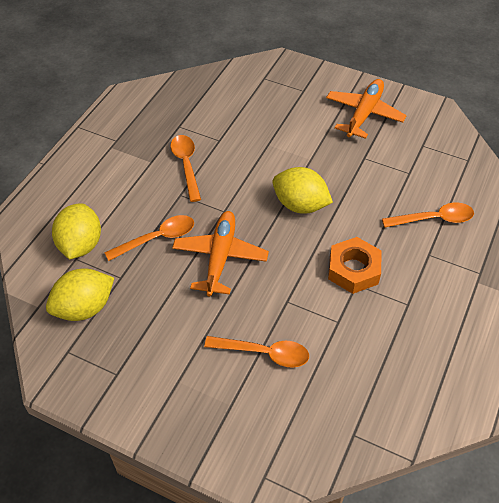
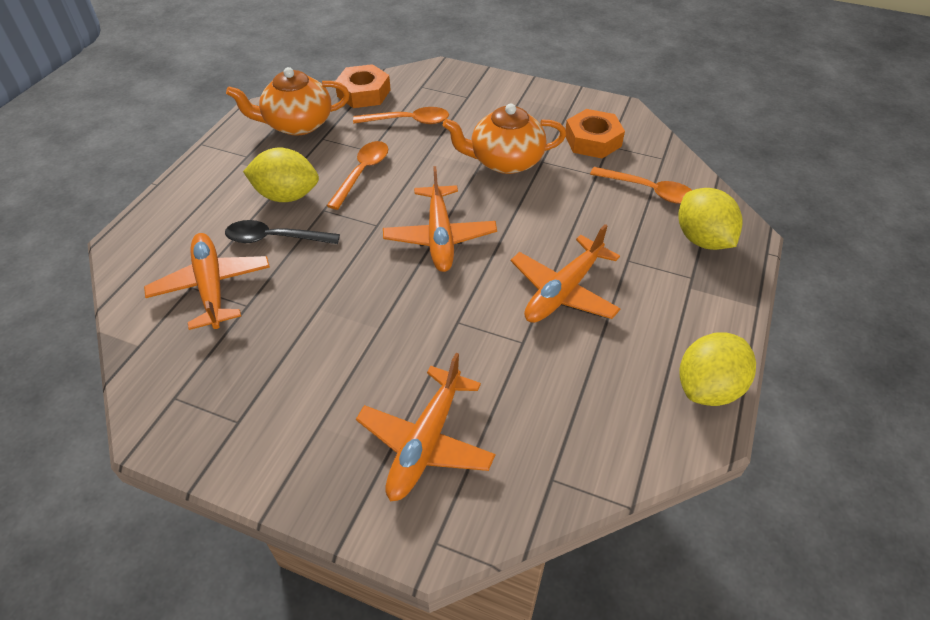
black spoon: 0 -> 1
orange nut: 1 -> 2
orange plane: 2 -> 4
orange spoon: 4 -> 3
orange teapot: 0 -> 2

